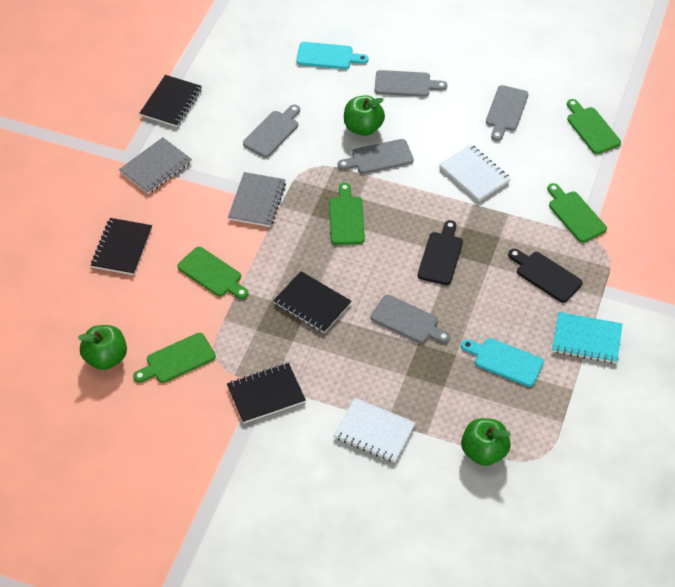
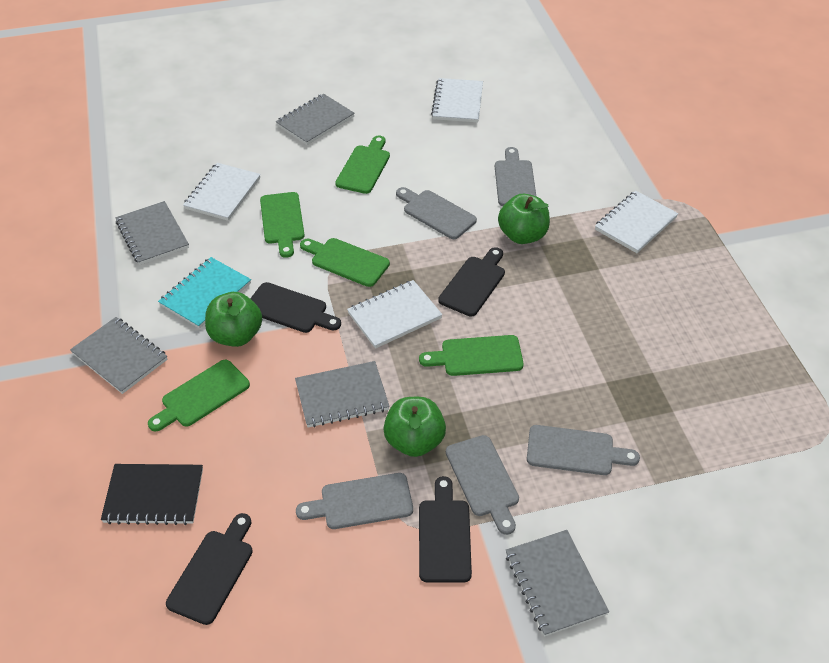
black cutting board: 2 -> 4
black notebook: 4 -> 1
grey notebook: 2 -> 5
turquoise cutting board: 2 -> 0
white notebook: 2 -> 4

